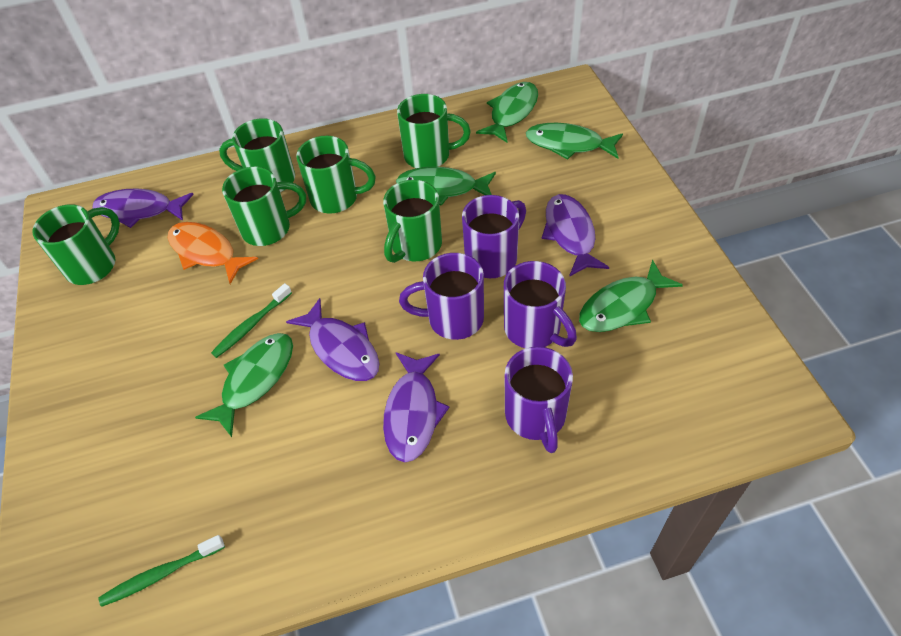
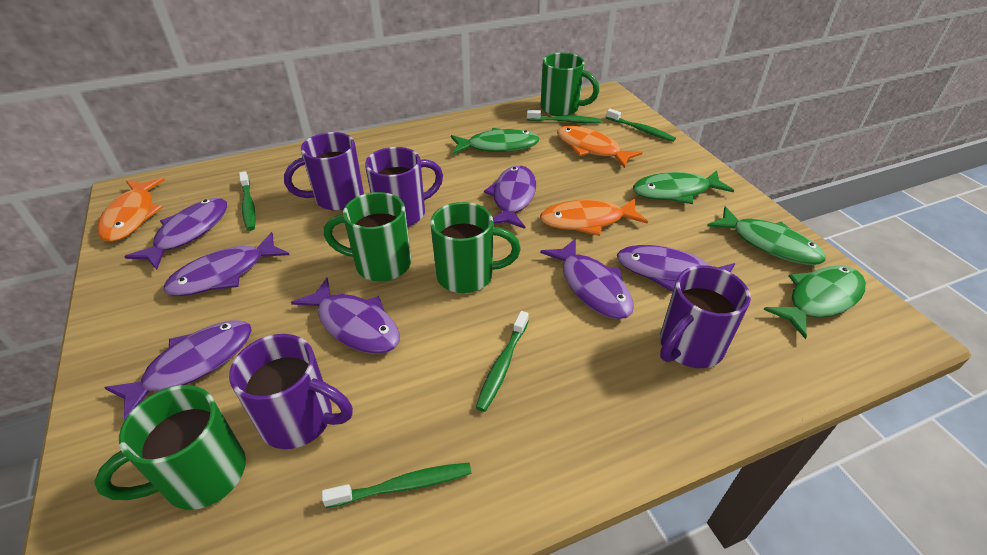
green fish: 5 -> 4
green mug: 6 -> 4
green toothbrush: 2 -> 5
orange fish: 1 -> 3
purple fish: 4 -> 7

